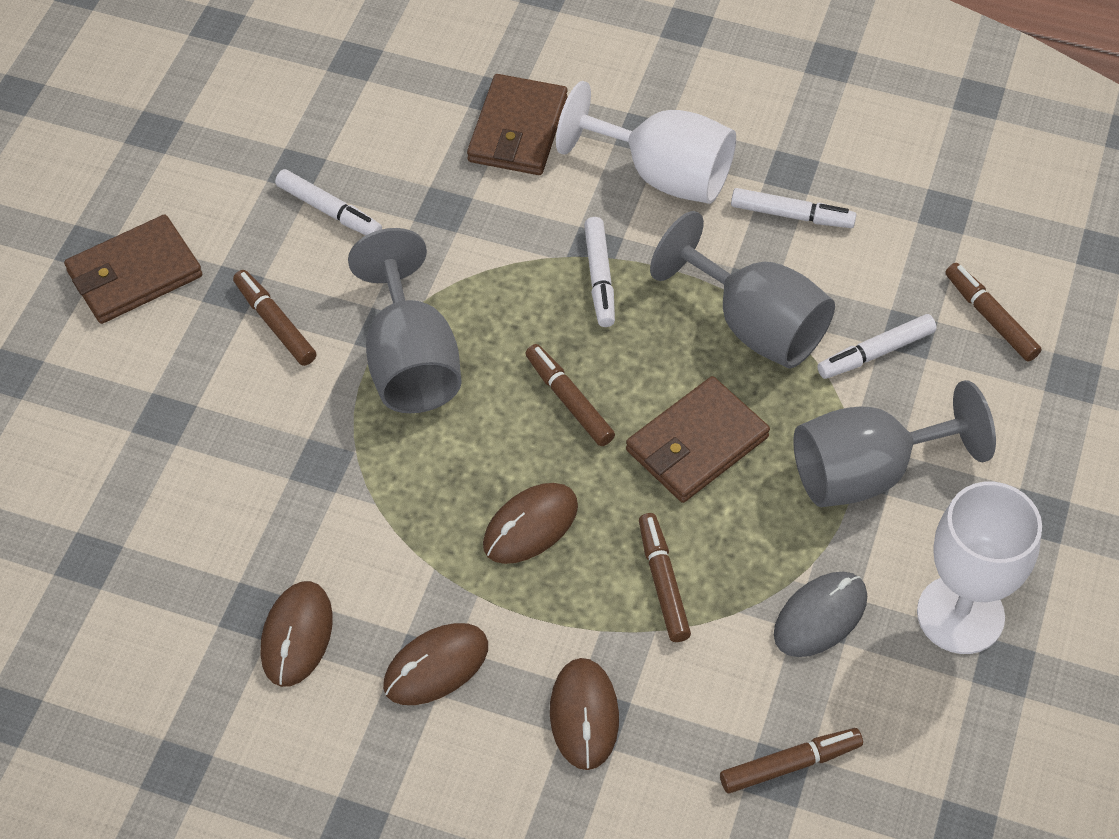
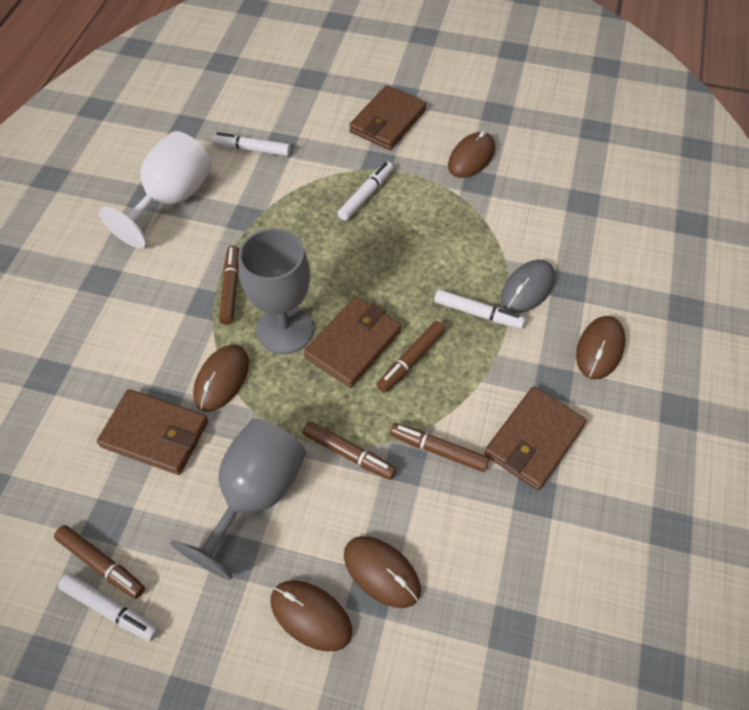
brown mouse: 4 -> 5
brown wallet: 3 -> 4
grey goblet: 3 -> 2
white goblet: 2 -> 1

